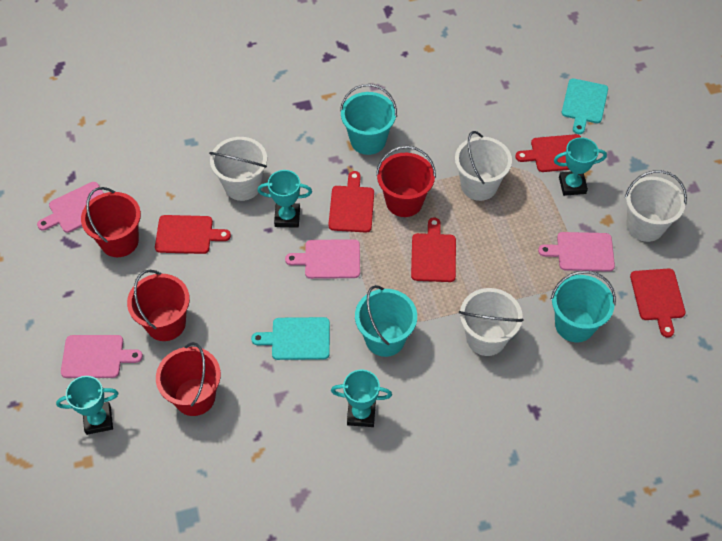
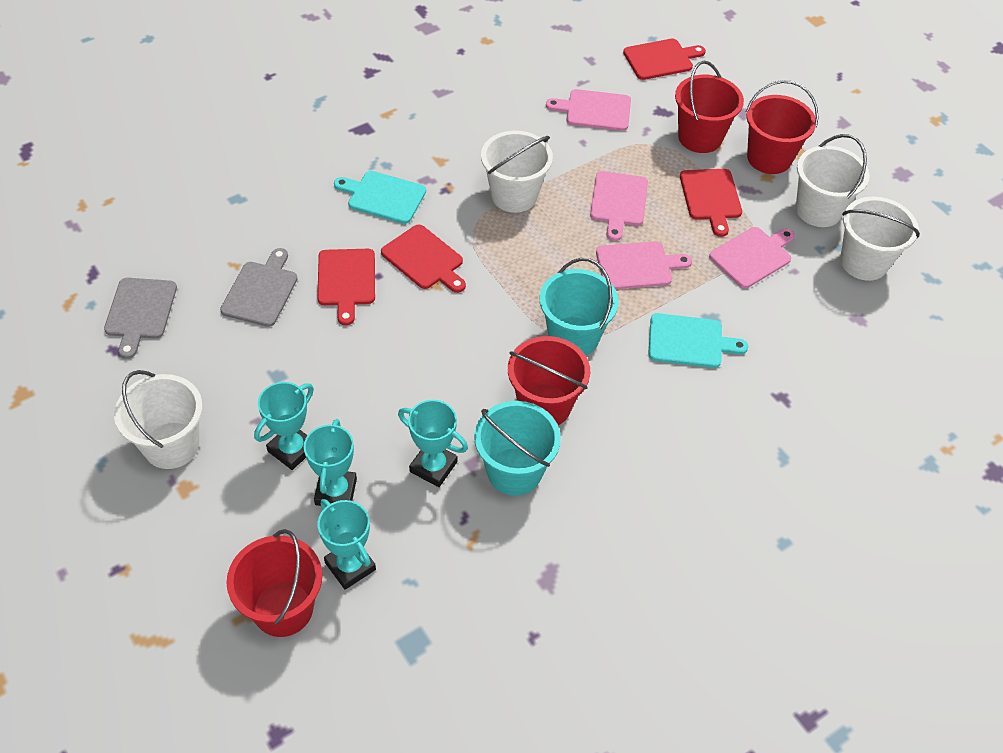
grey cutting board: 0 -> 2
red cutting board: 5 -> 4
turquoise bucket: 3 -> 2

